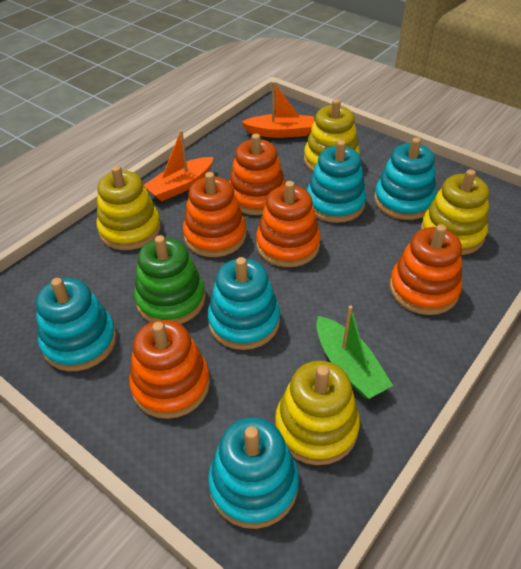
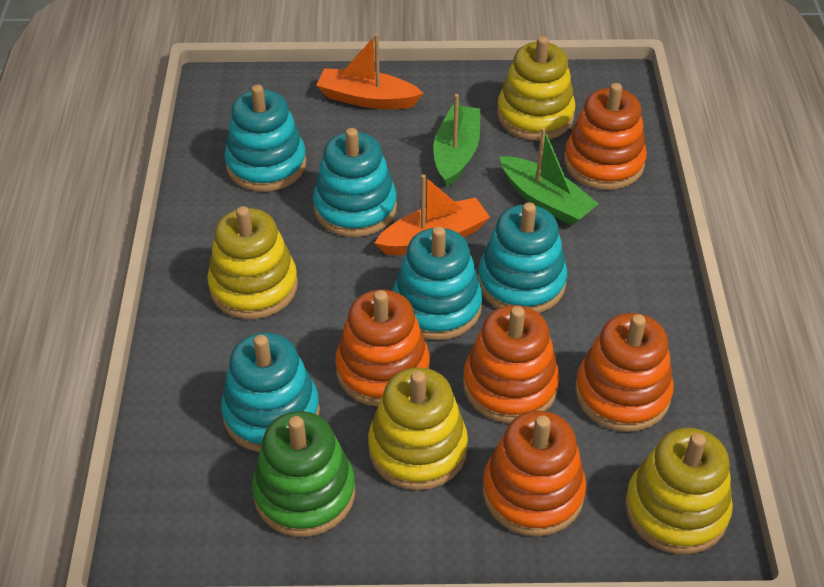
green boat: 1 -> 2

